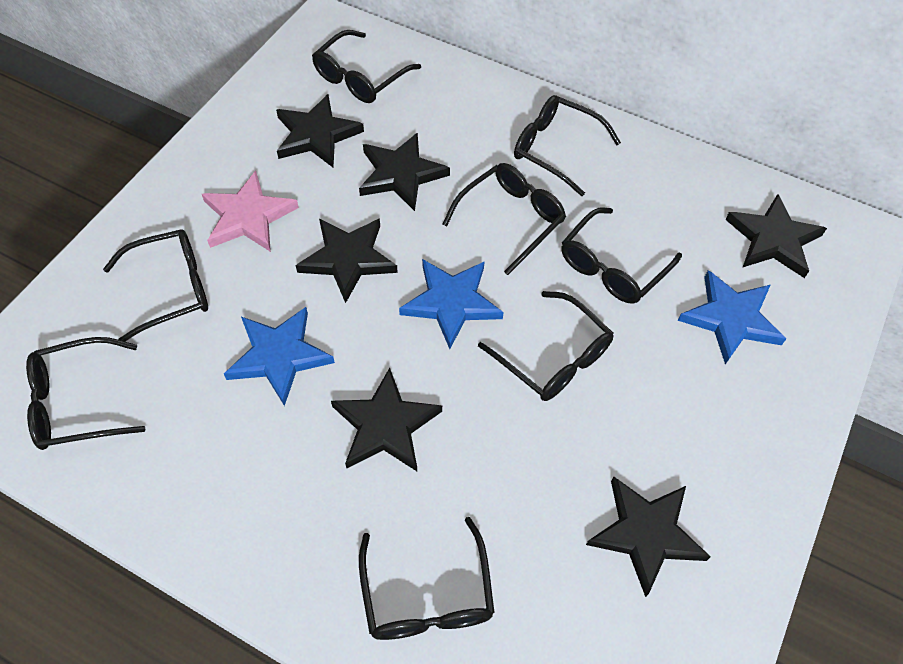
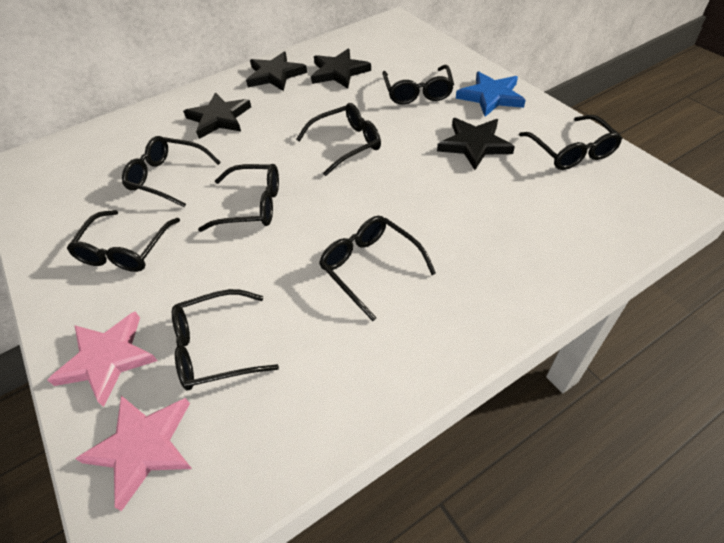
black star: 6 -> 4
blue star: 3 -> 1
pink star: 1 -> 2

